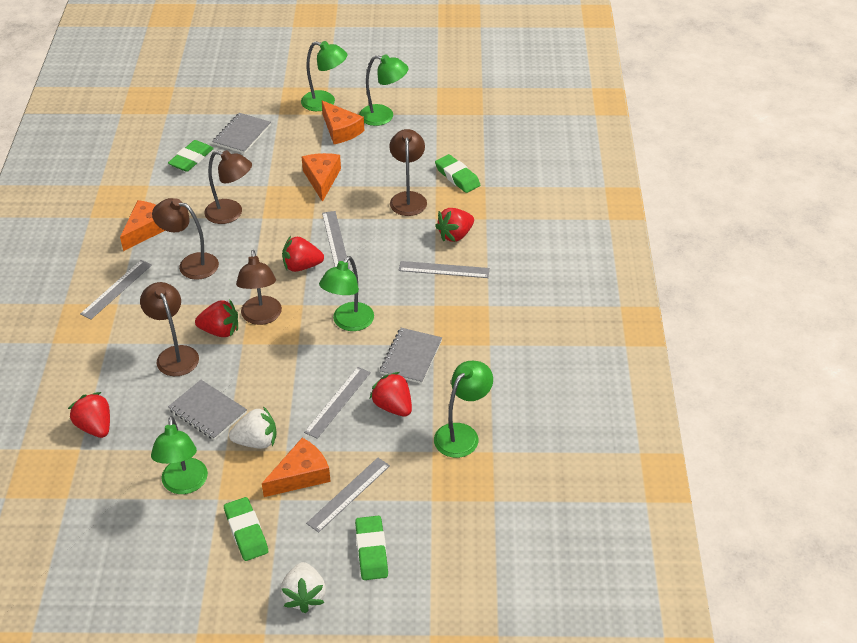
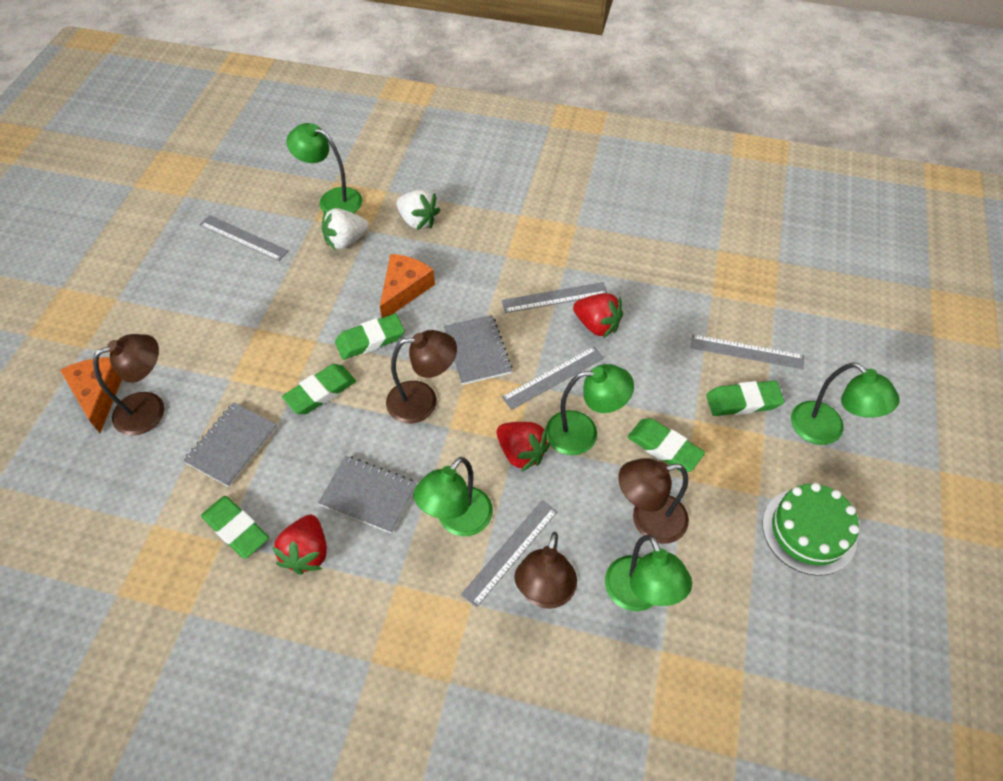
brown lamp: 5 -> 4
green cake: 0 -> 1
green eraser: 4 -> 5
orange cheese: 4 -> 2
red strawberry: 5 -> 3

